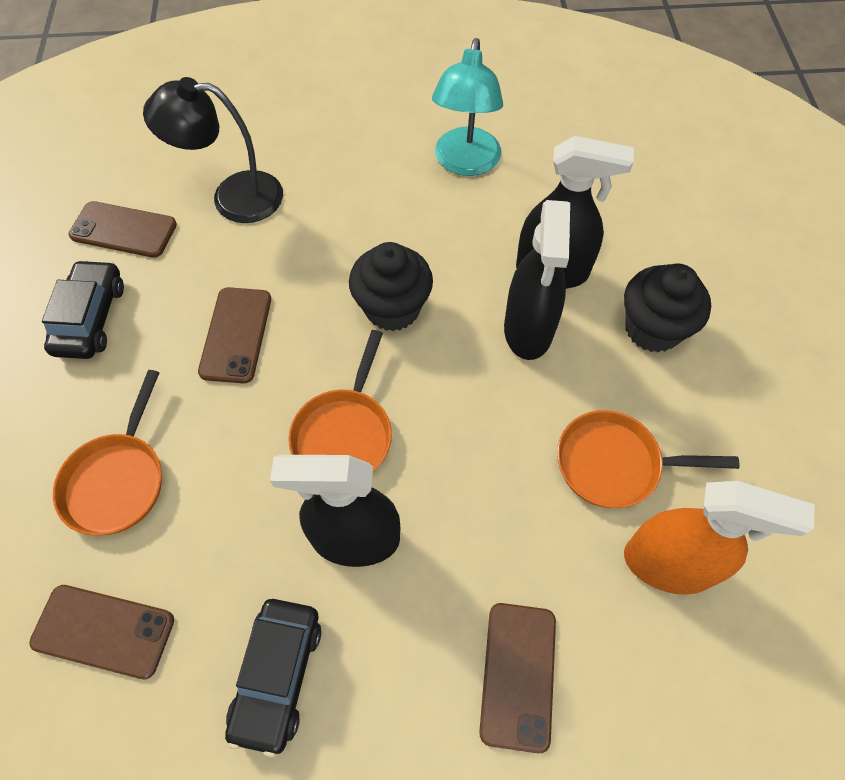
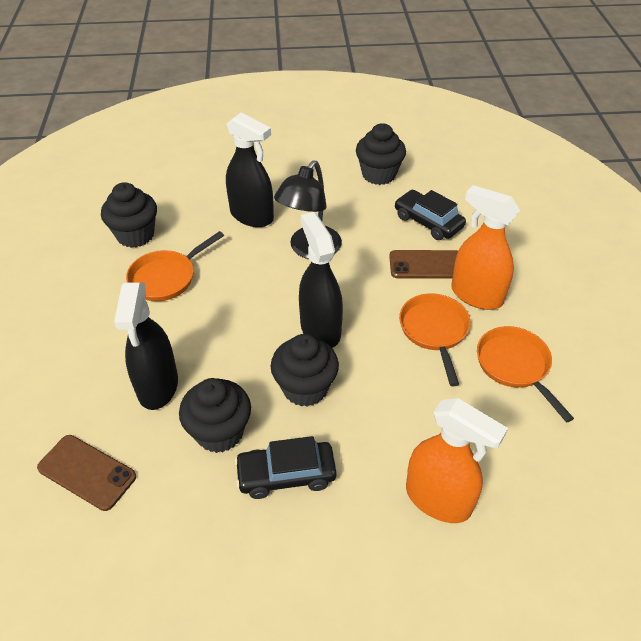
black cupcake: 2 -> 4
brown phone: 4 -> 2
orange spray bottle: 1 -> 2
turquoise lamp: 1 -> 0

